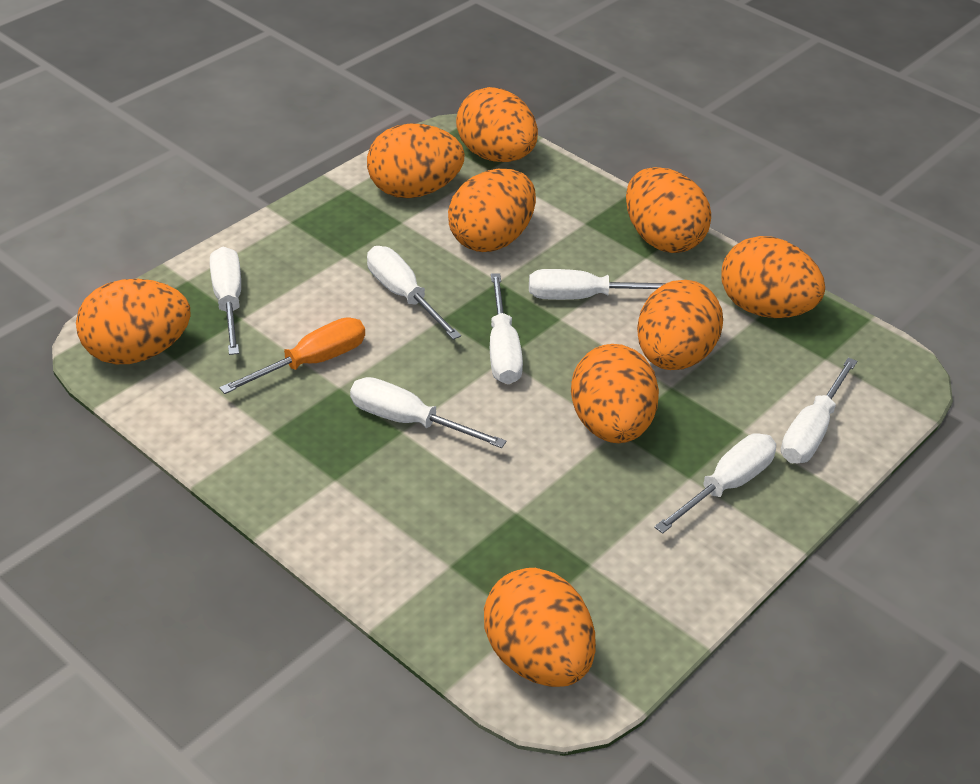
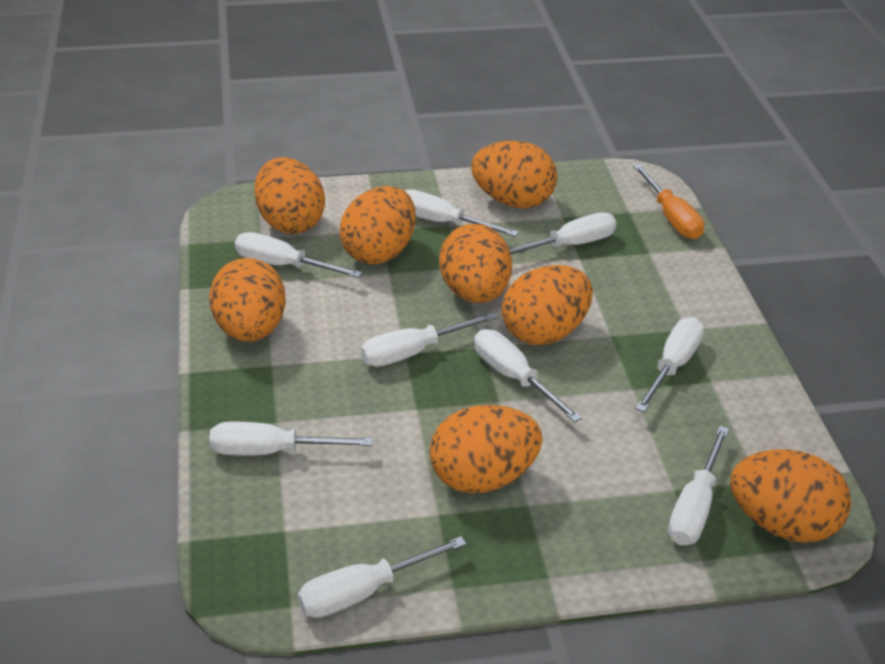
orange egg: 9 -> 8
white screwdriver: 7 -> 9

